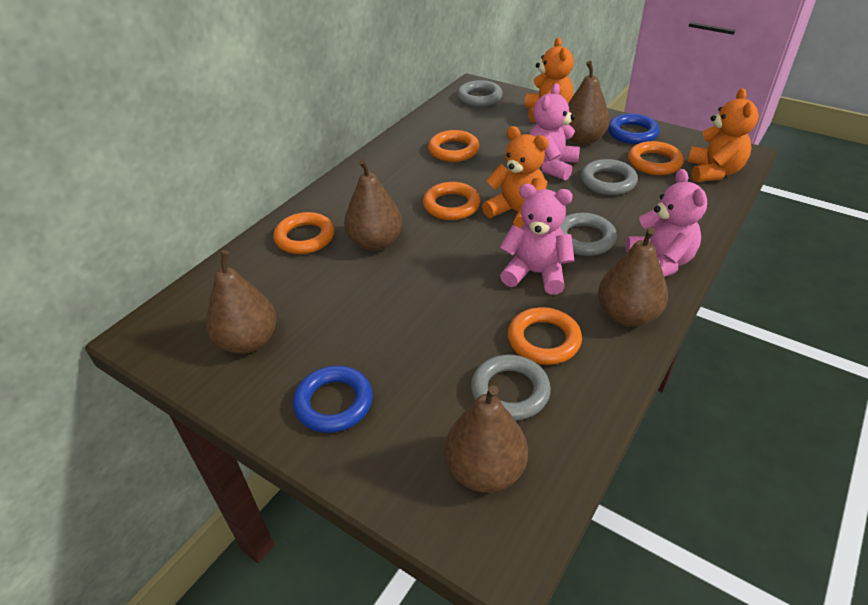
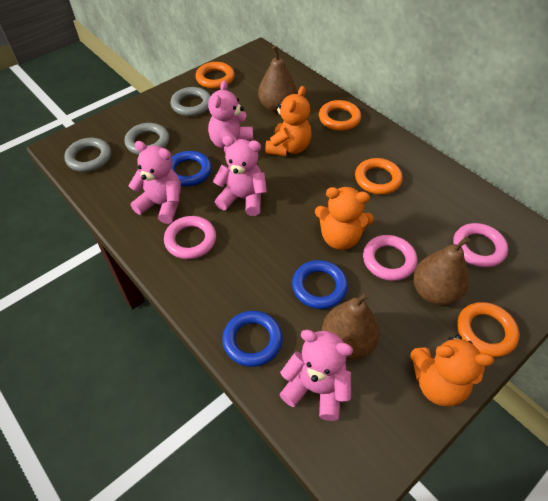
blue ring: 2 -> 3
brown pear: 5 -> 3
grey ring: 4 -> 3
orange ring: 5 -> 4
pink ring: 0 -> 3
pink teddy bear: 3 -> 4

